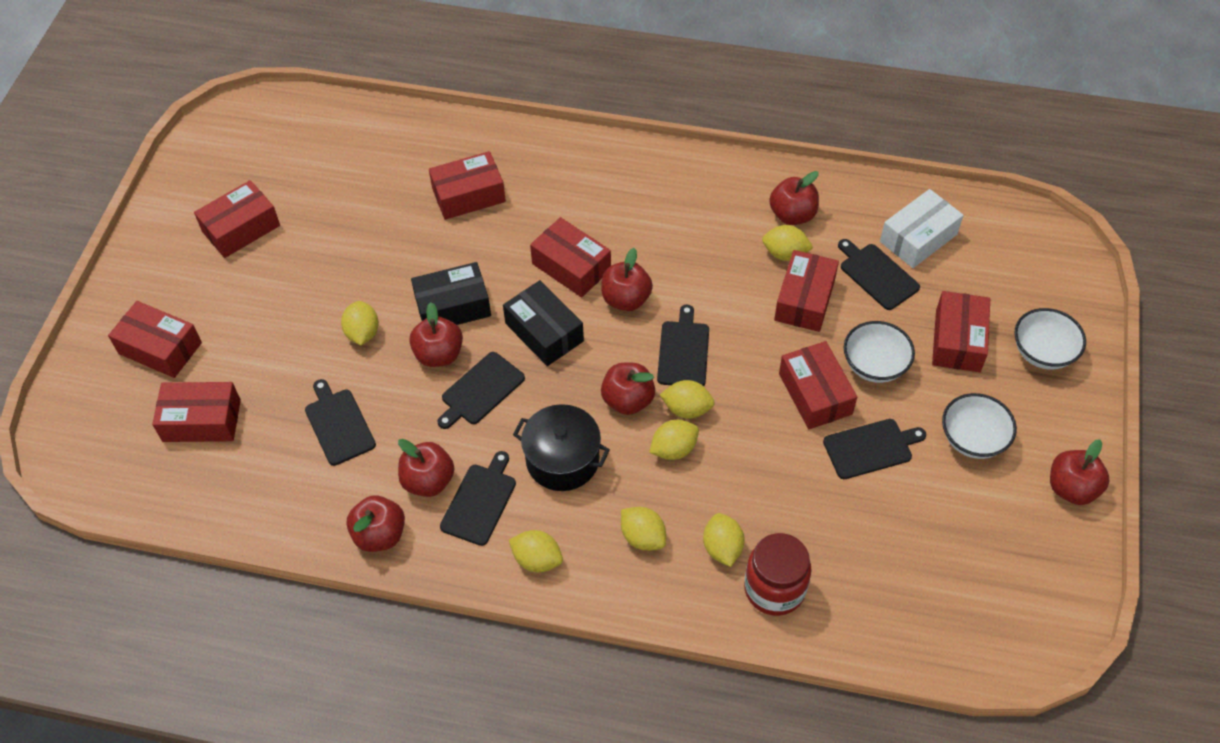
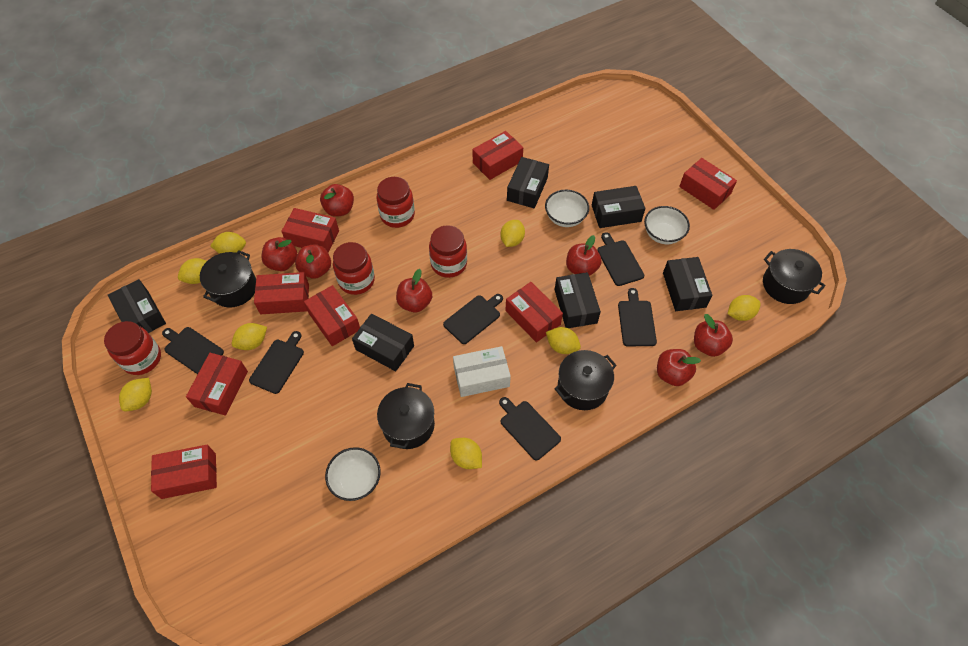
black box: 2 -> 6
black pot: 1 -> 4
red jar: 1 -> 4
yellow lemon: 7 -> 8

